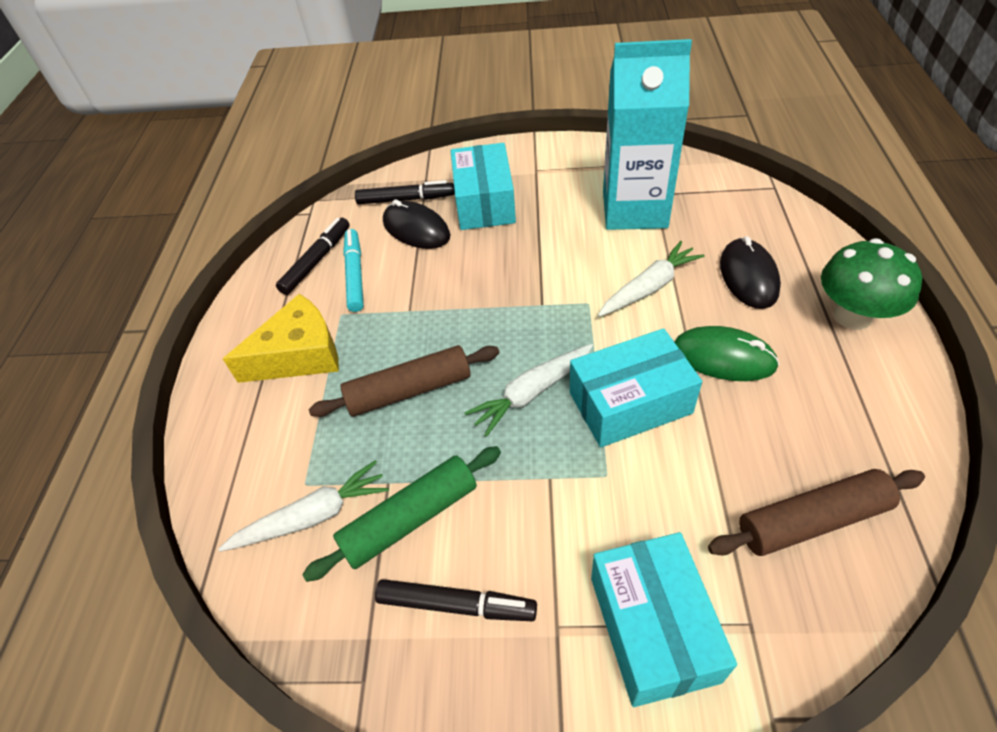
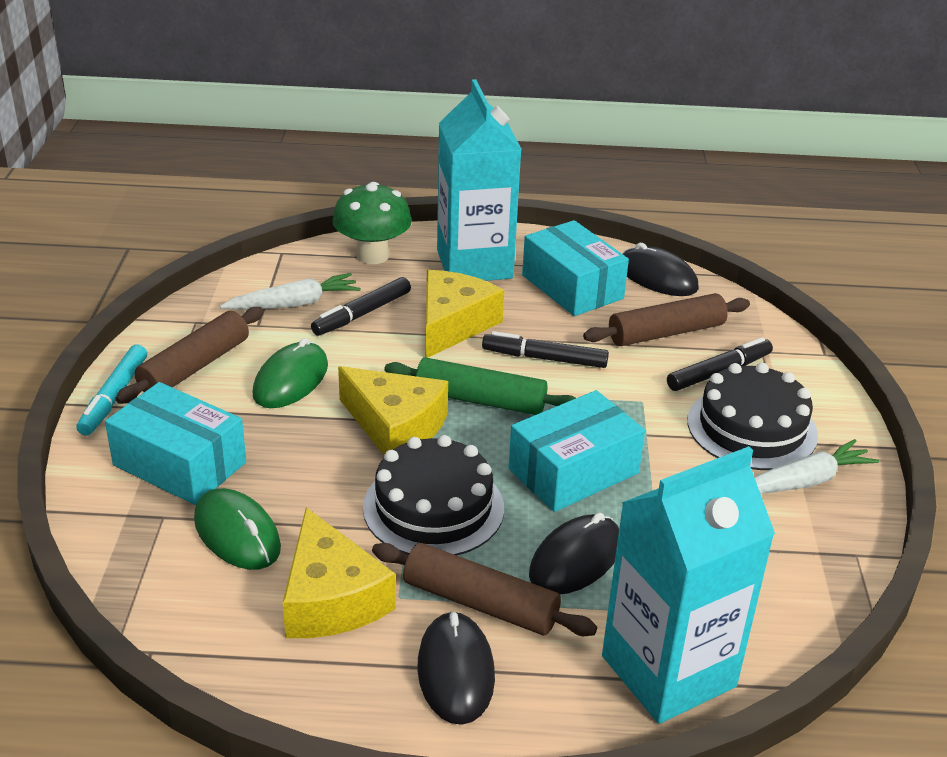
black cake: 0 -> 2
black mouse: 2 -> 3
brown rolling pin: 2 -> 3
green mouse: 1 -> 2
turquoise carton: 1 -> 2
white carrot: 3 -> 2
yellow cheese: 1 -> 3

